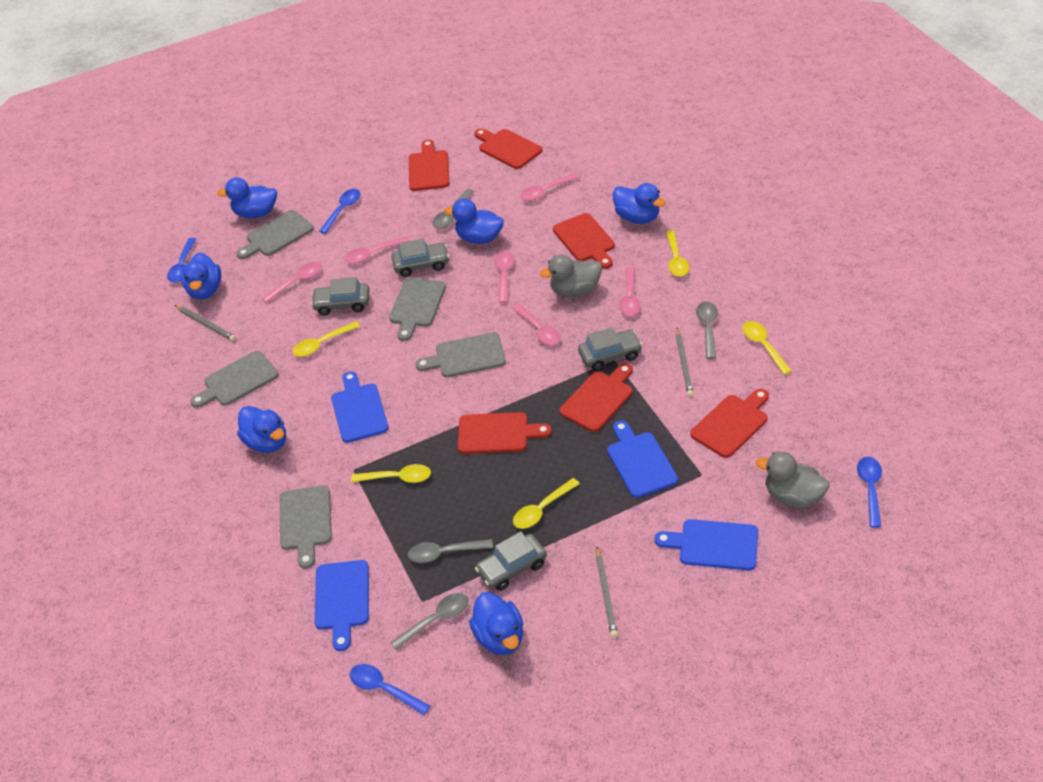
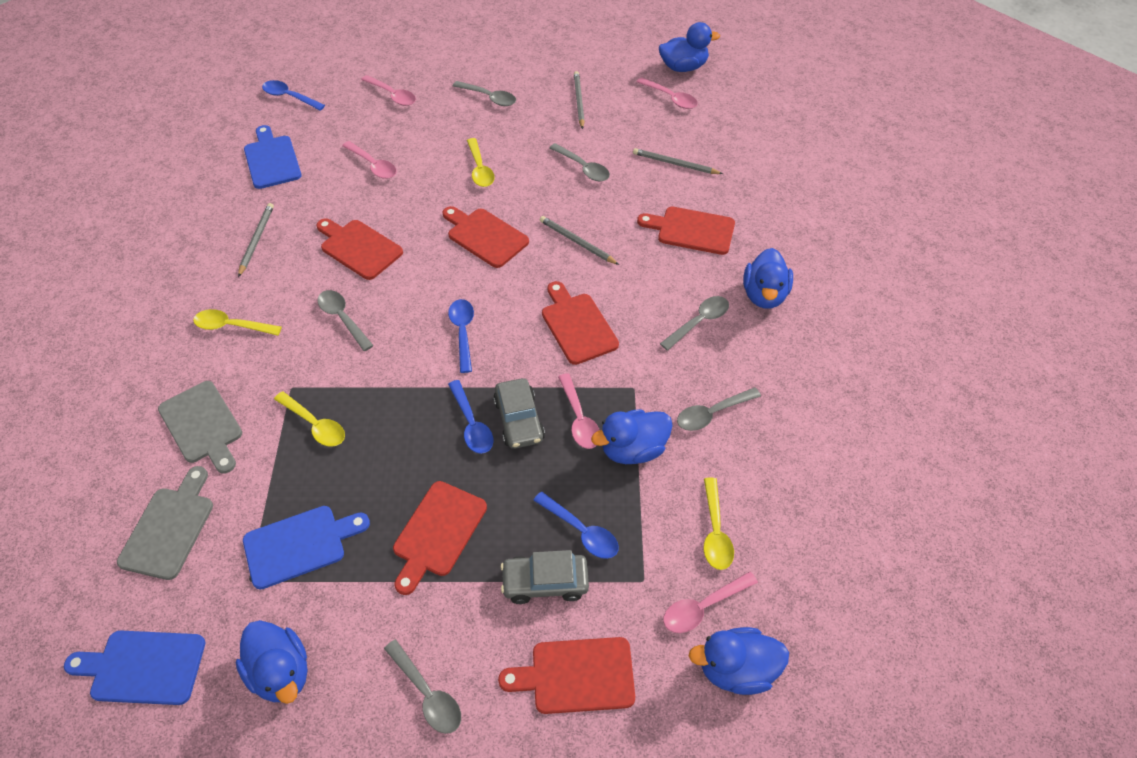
blue cutting board: 4 -> 3
blue duck: 6 -> 5
grey car: 4 -> 2
grey cutting board: 5 -> 2
grey duck: 2 -> 0
grey pencil: 3 -> 4
grey spoon: 4 -> 6
pink spoon: 6 -> 5
yellow spoon: 5 -> 4

